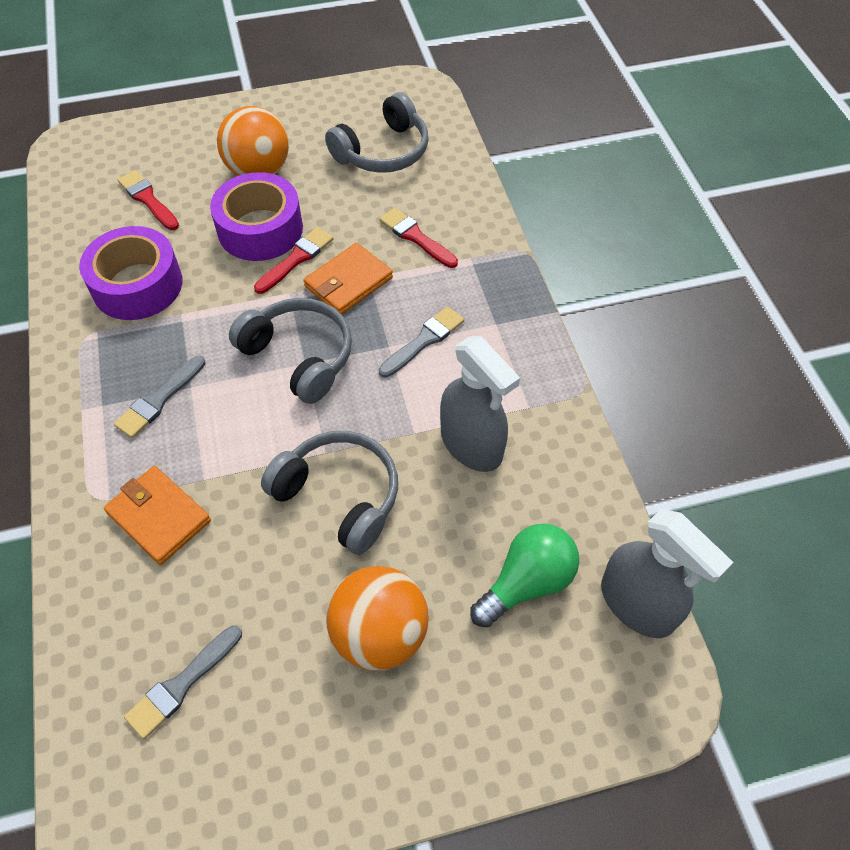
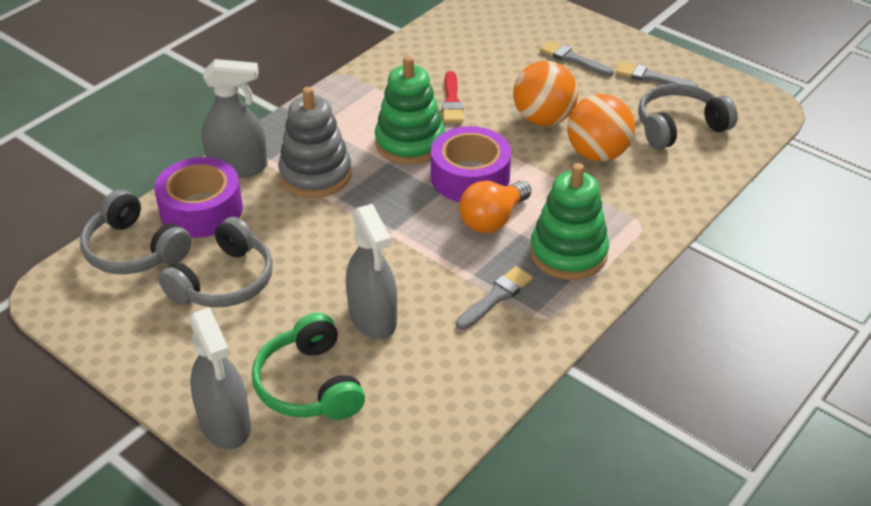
green headphones: 0 -> 1
green light bulb: 1 -> 0
green stacking toy: 0 -> 2
grey spray bottle: 2 -> 3
grey stacking toy: 0 -> 1
orange light bulb: 0 -> 1
orange wallet: 2 -> 0
red brush: 3 -> 1

